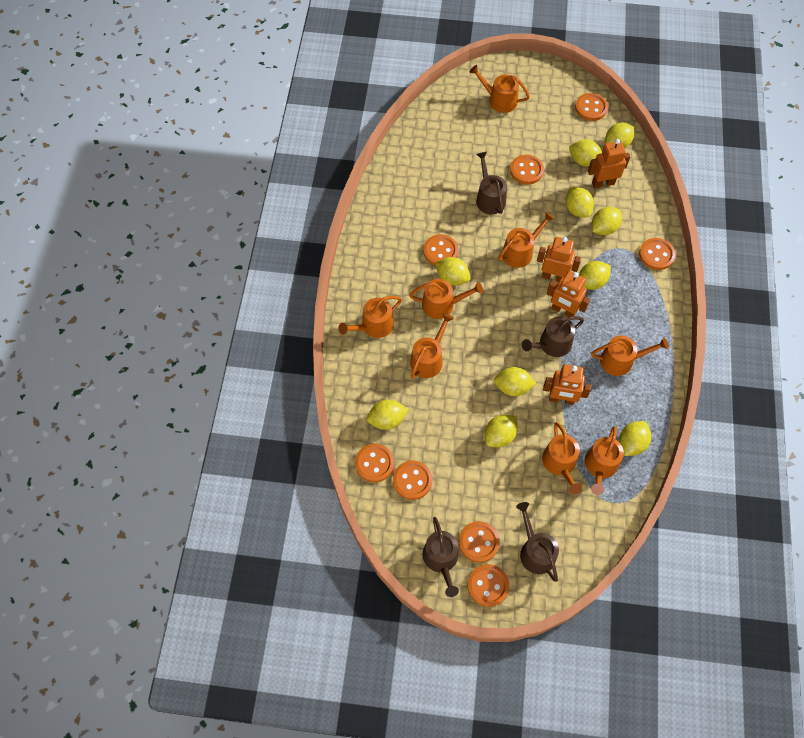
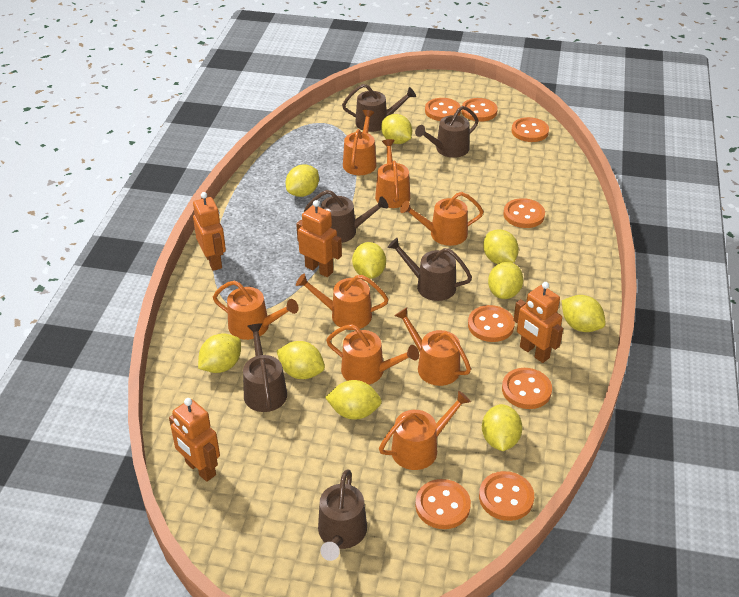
brown watering can: 4 -> 6

